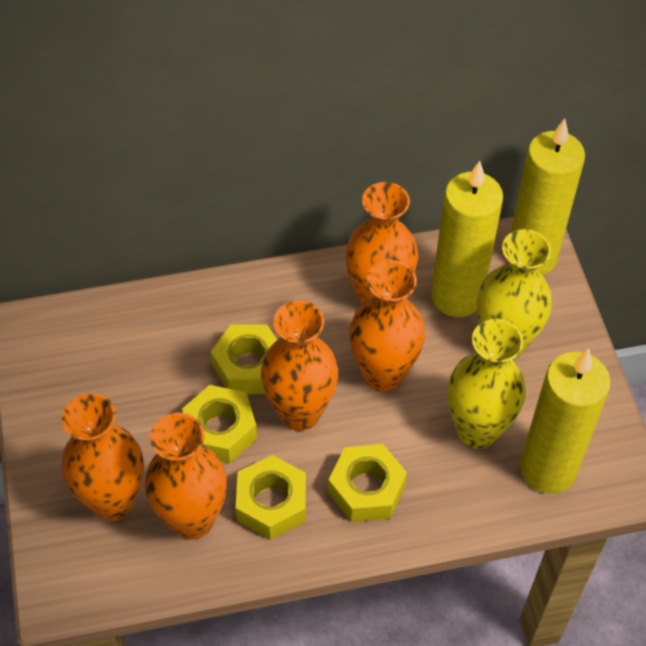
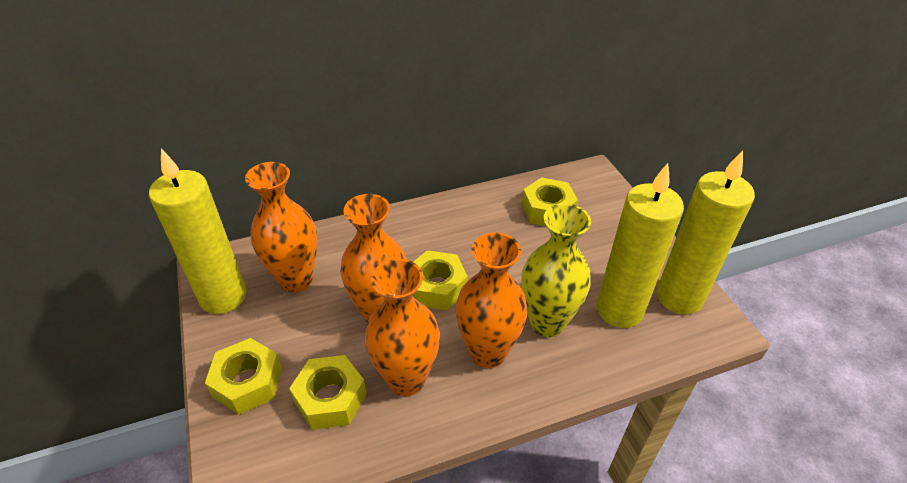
orange vase: 5 -> 4
yellow vase: 2 -> 1

